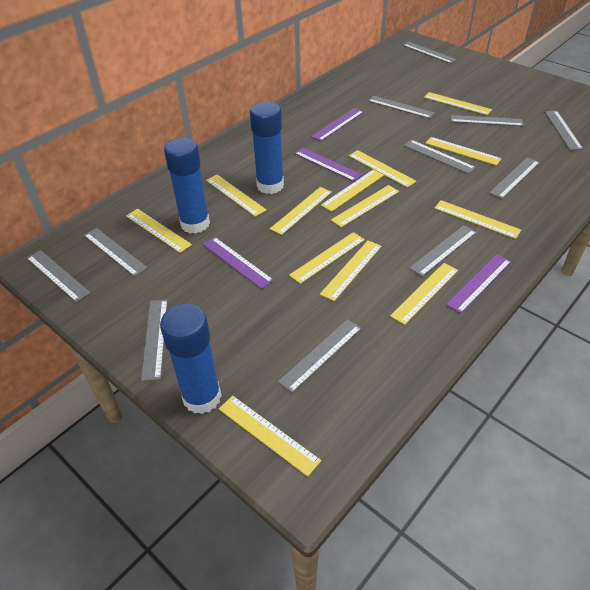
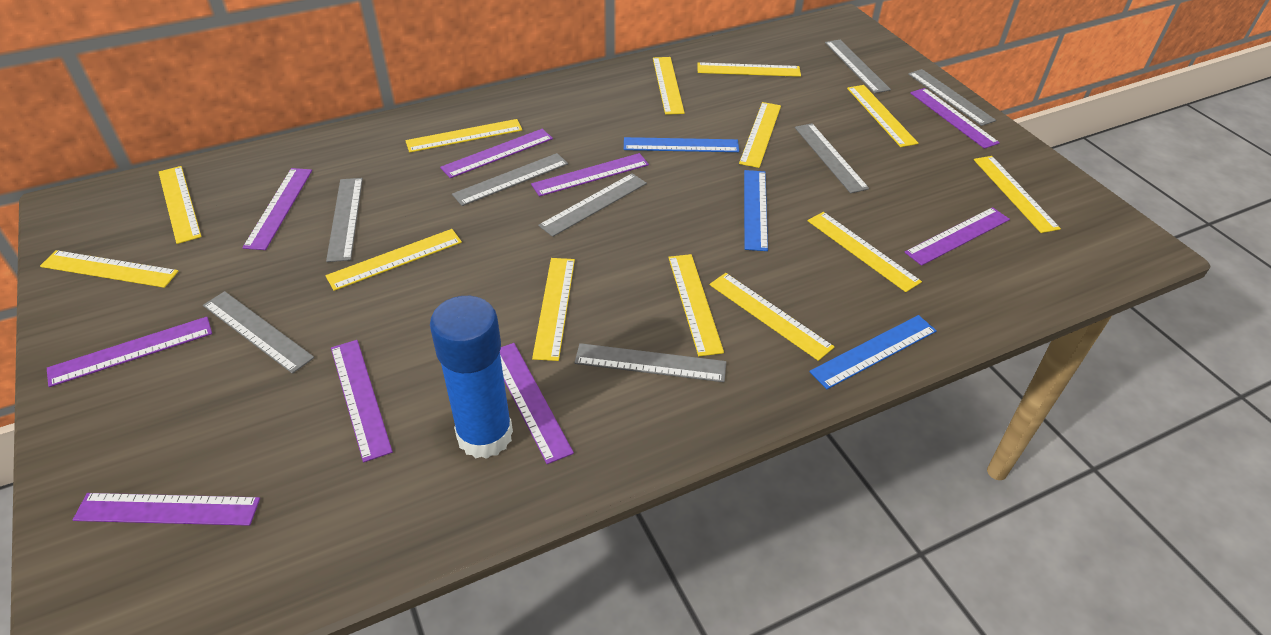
blue glue stick: 3 -> 1
blue ruler: 0 -> 3
grey ruler: 11 -> 8
purple ruler: 4 -> 9

